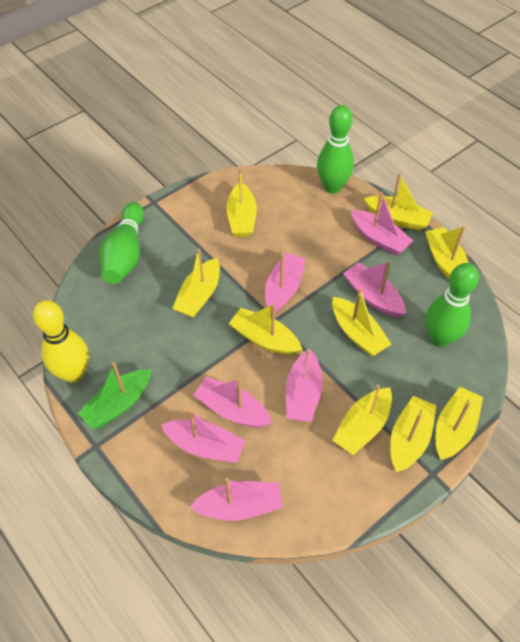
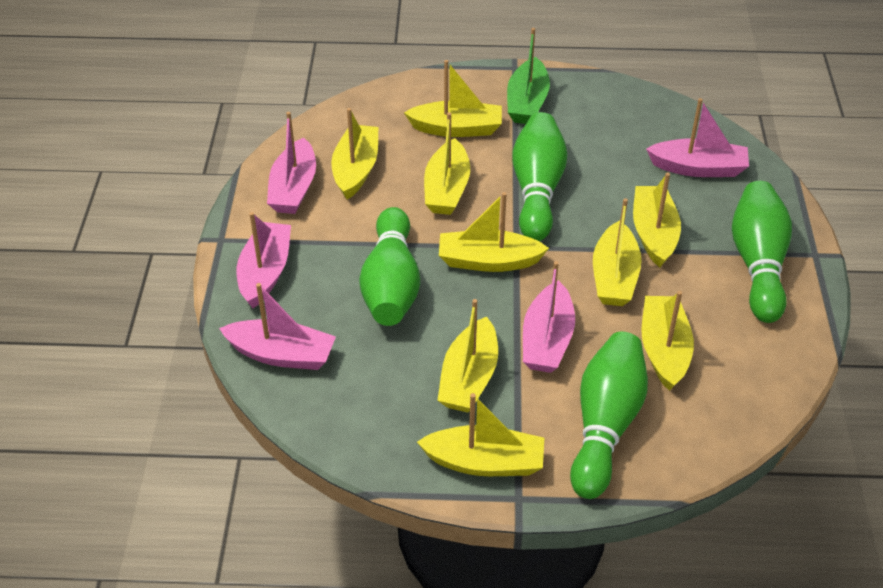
green bowling pin: 3 -> 4
pink boat: 7 -> 5
yellow bowling pin: 1 -> 0

